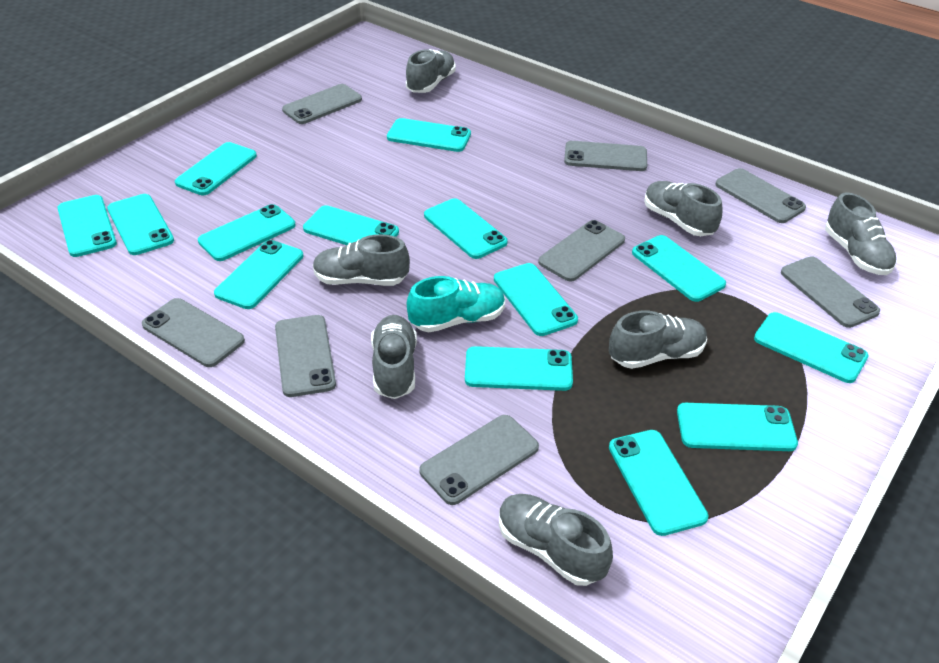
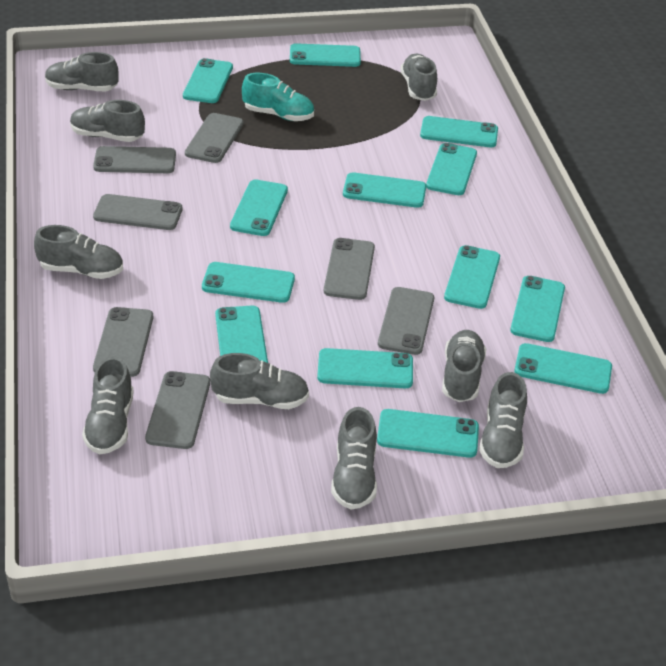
grey phone: 8 -> 7
grey shoe: 7 -> 9
turquoise phone: 14 -> 13

